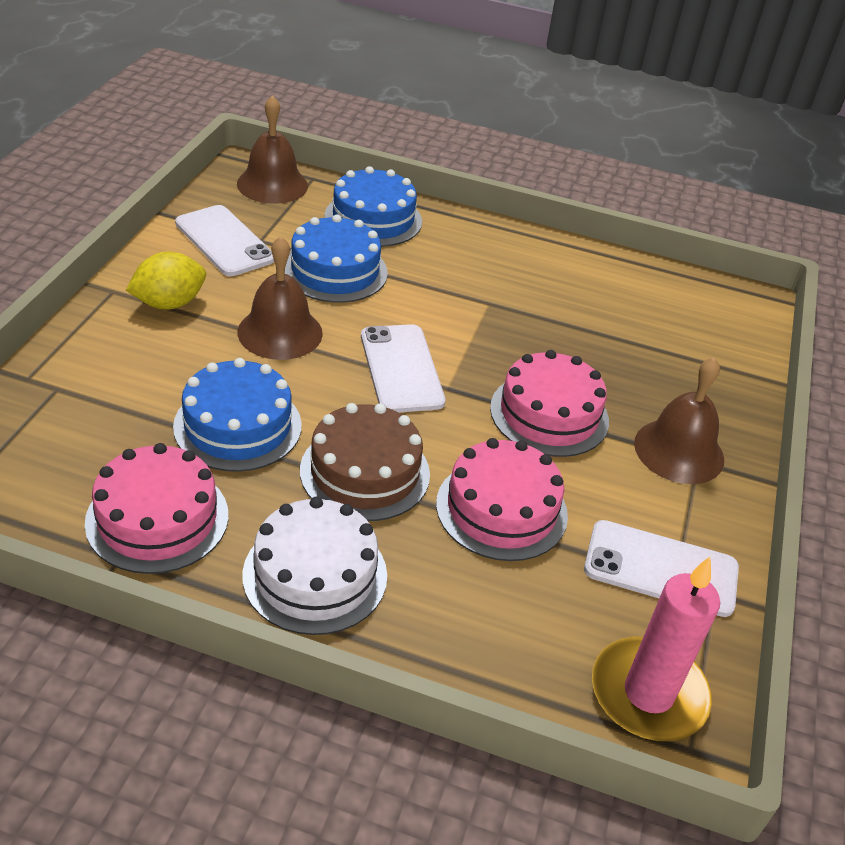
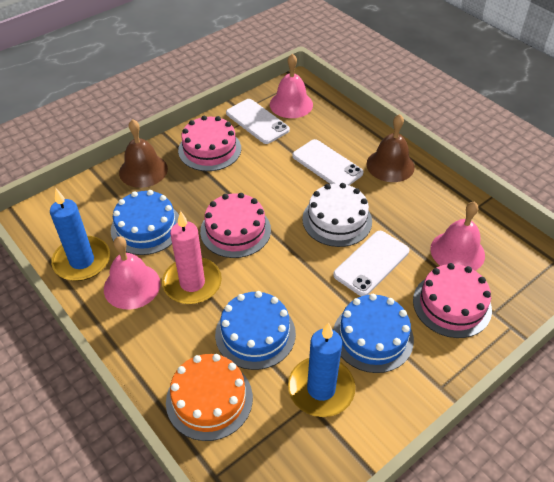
blue candle: 0 -> 2
brown bell: 3 -> 2
brown cake: 1 -> 0
orange cake: 0 -> 1
pink bell: 0 -> 3
yellow lemon: 1 -> 0

